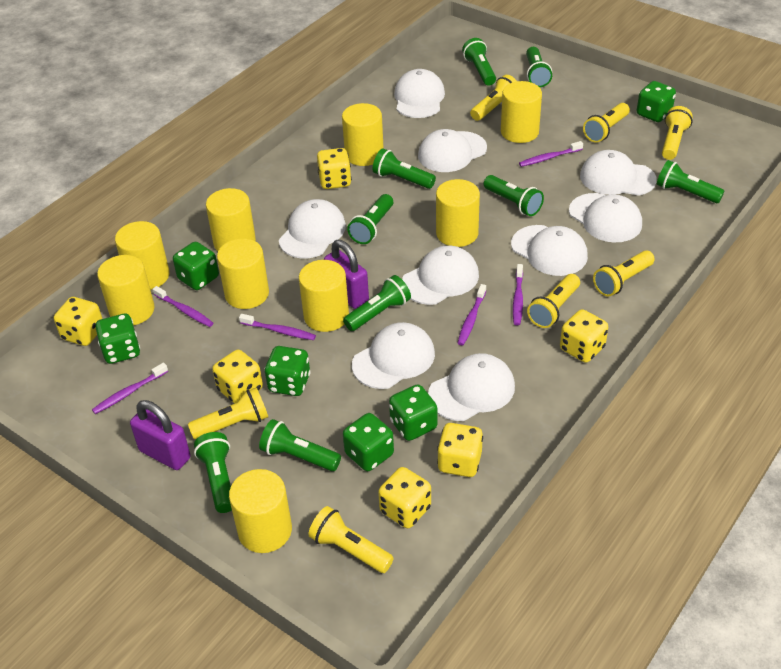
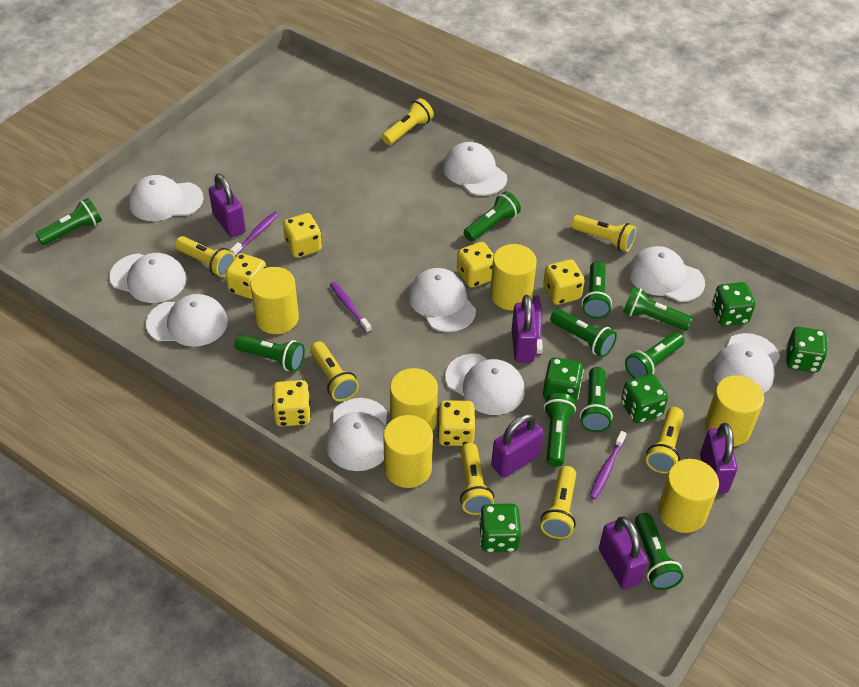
green dice: 6 -> 5
green flashlight: 9 -> 10
purple padlock: 2 -> 5
purple toothbrush: 6 -> 4
yellow cylinder: 9 -> 6

